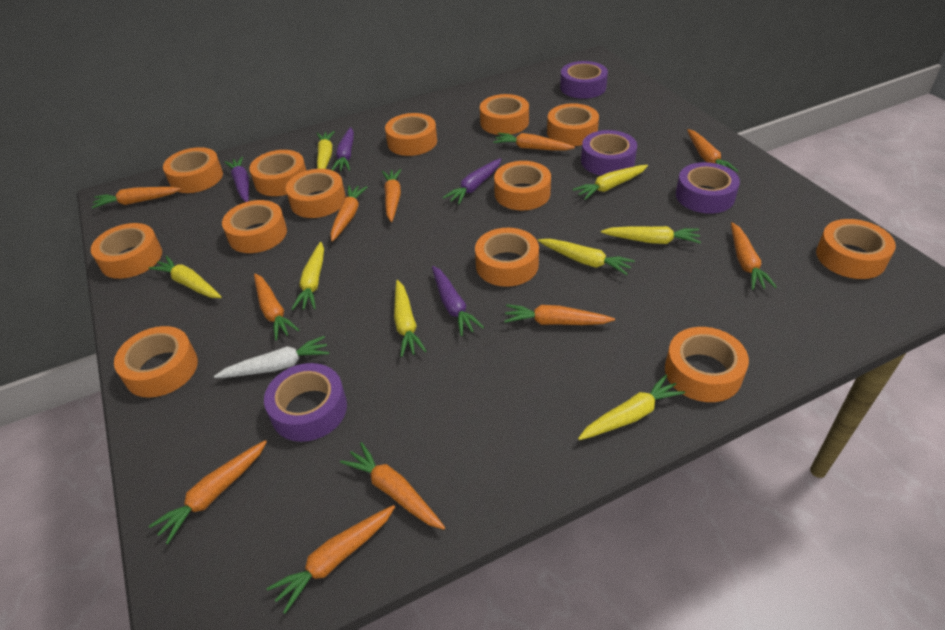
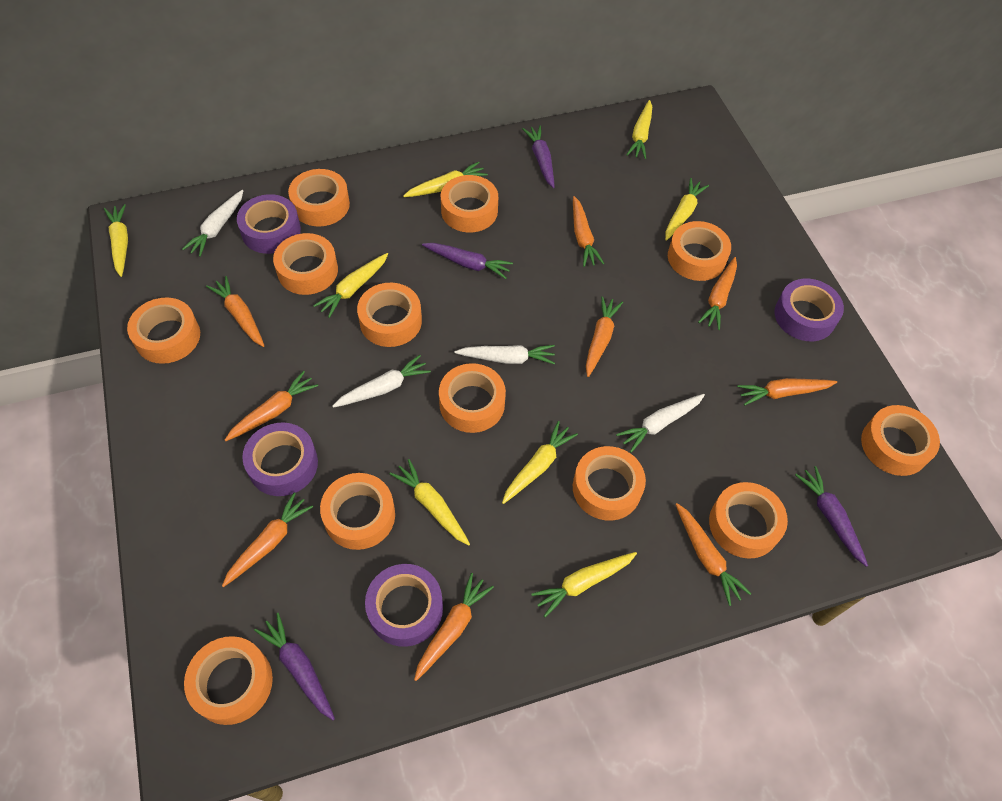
orange carrot: 11 -> 9
orange tape: 13 -> 12
white carrot: 1 -> 4

